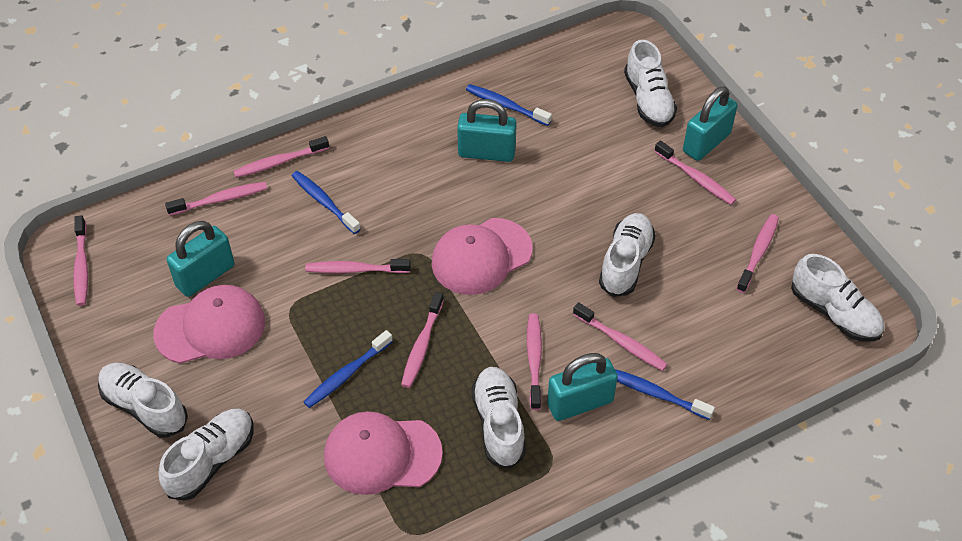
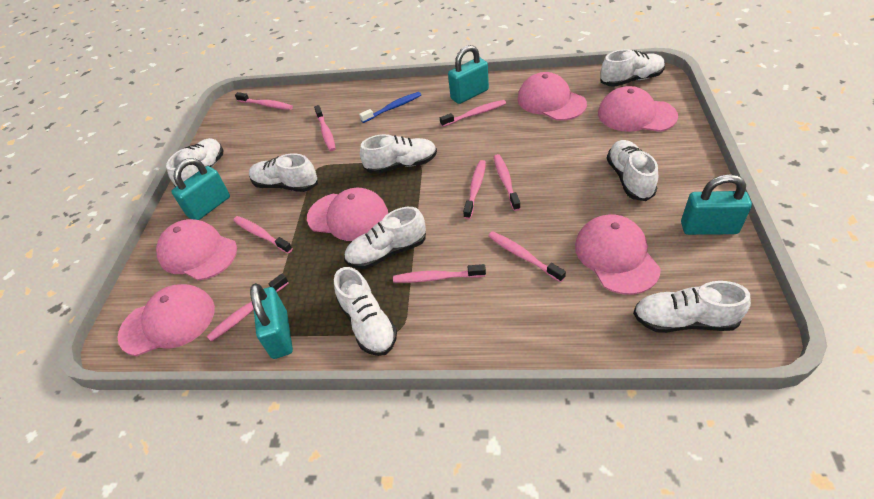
blue toothbrush: 4 -> 1
pink cap: 3 -> 6
white shoe: 6 -> 8

